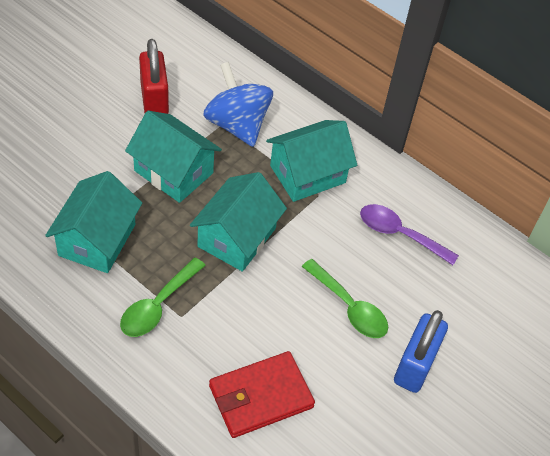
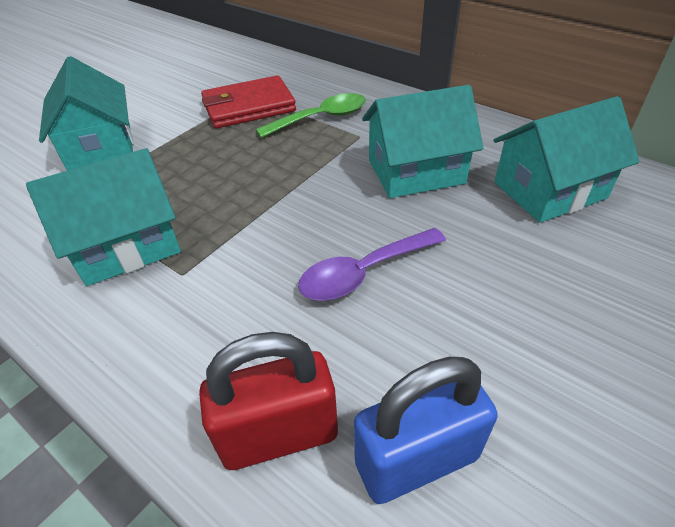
blue spinning top: 1 -> 0
green spoon: 2 -> 1

